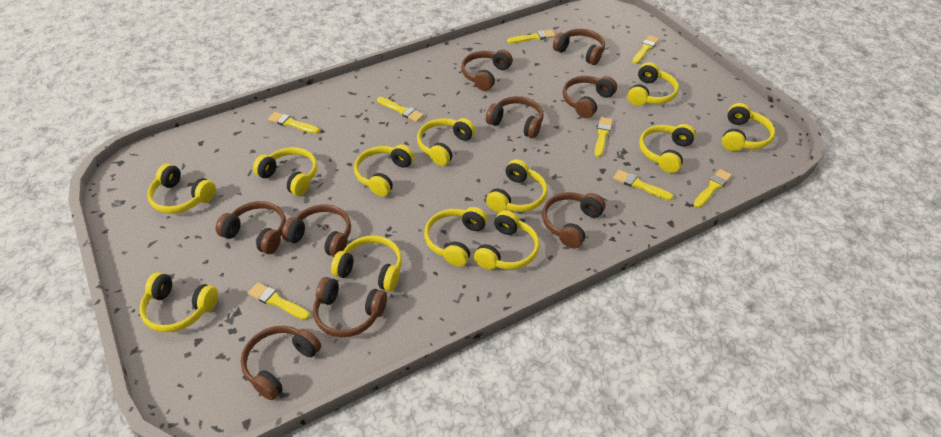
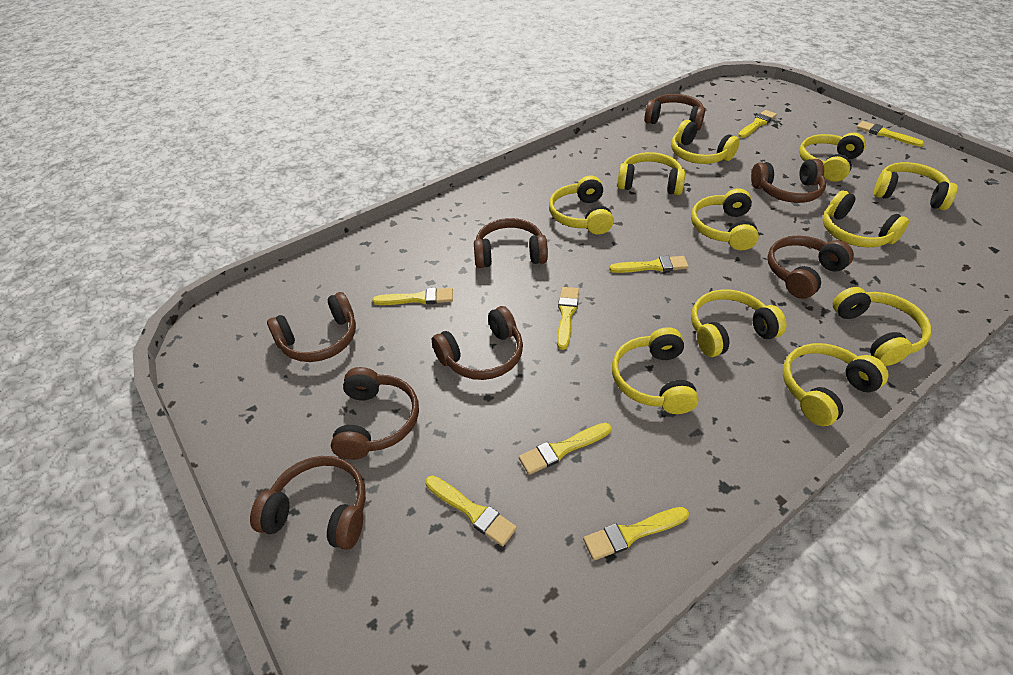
brown headphones: 9 -> 8
yellow headphones: 12 -> 11

